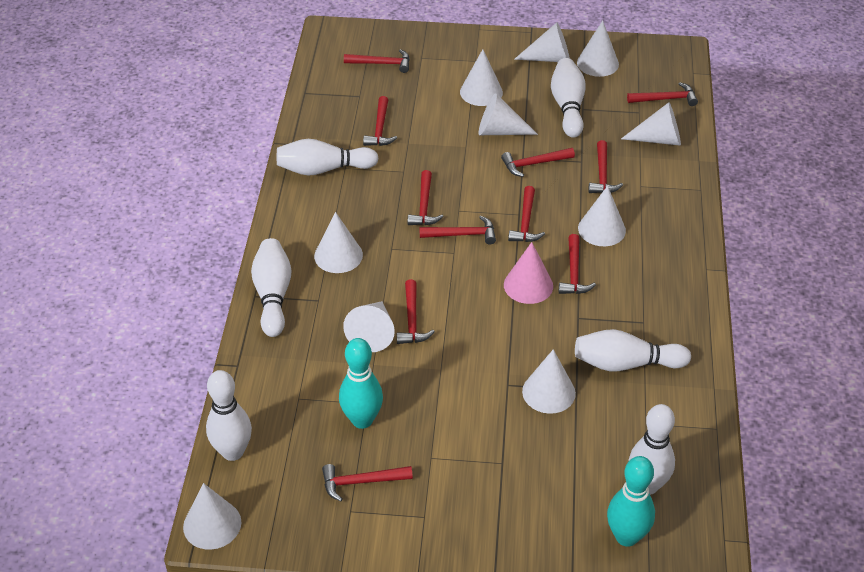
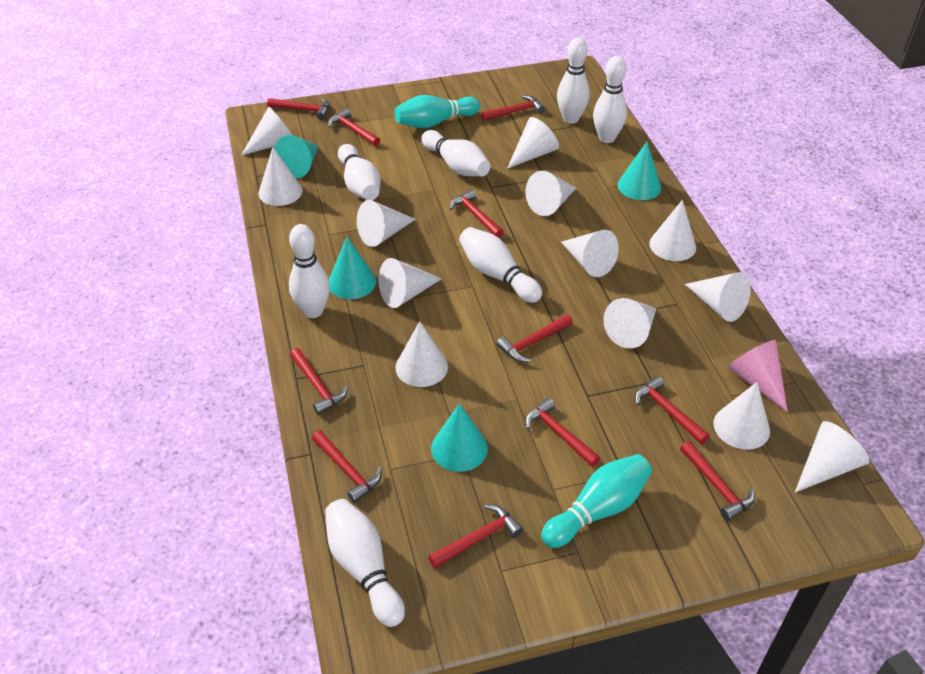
turquoise cone: 0 -> 4
white bowling pin: 6 -> 7
white cone: 10 -> 13

